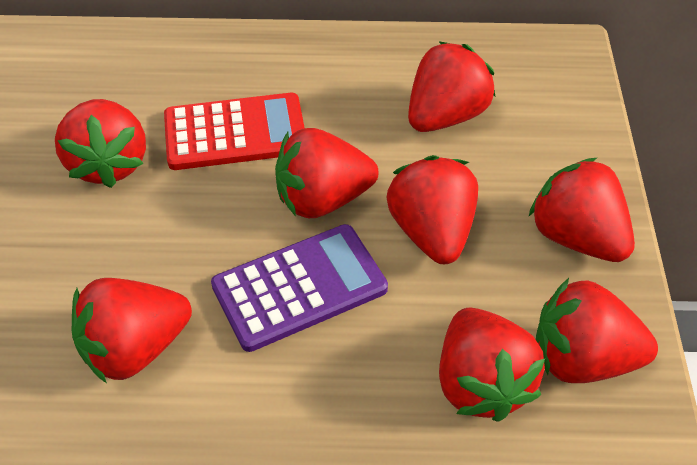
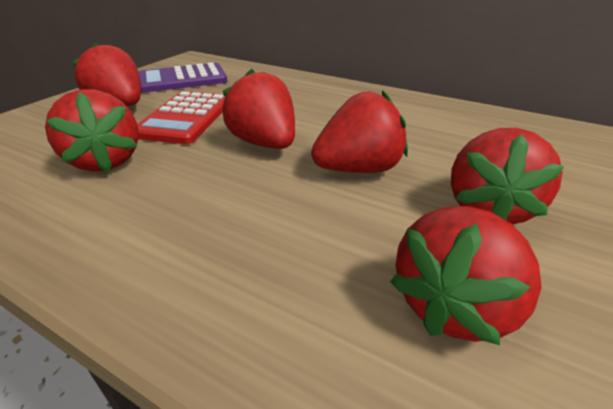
red strawberry: 8 -> 6

